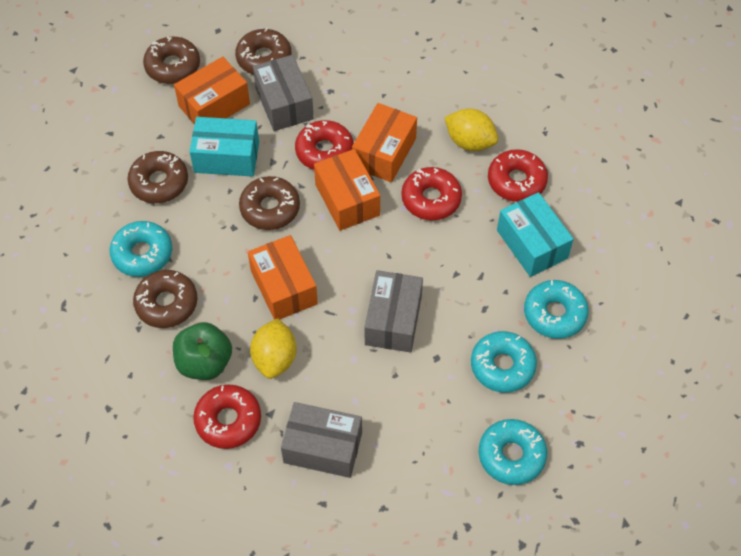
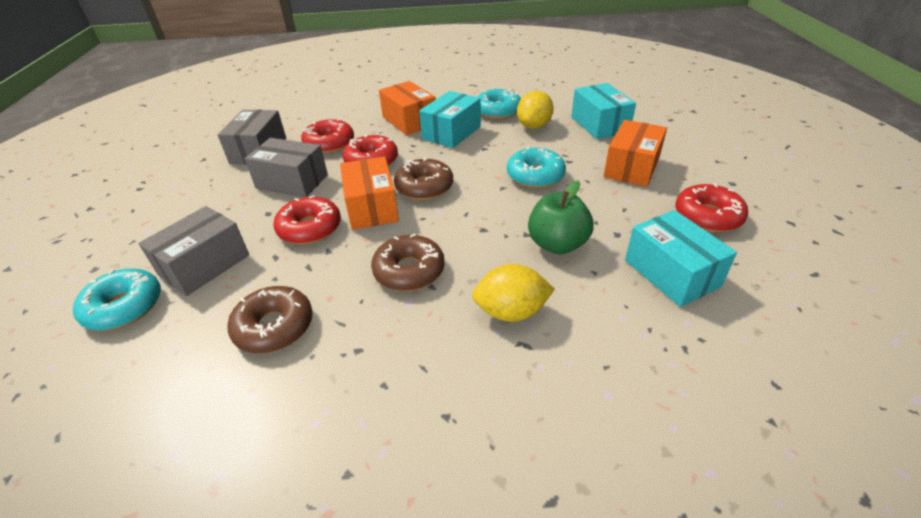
brown donut: 5 -> 3
orange box: 4 -> 3
turquoise box: 2 -> 3
turquoise donut: 4 -> 3

